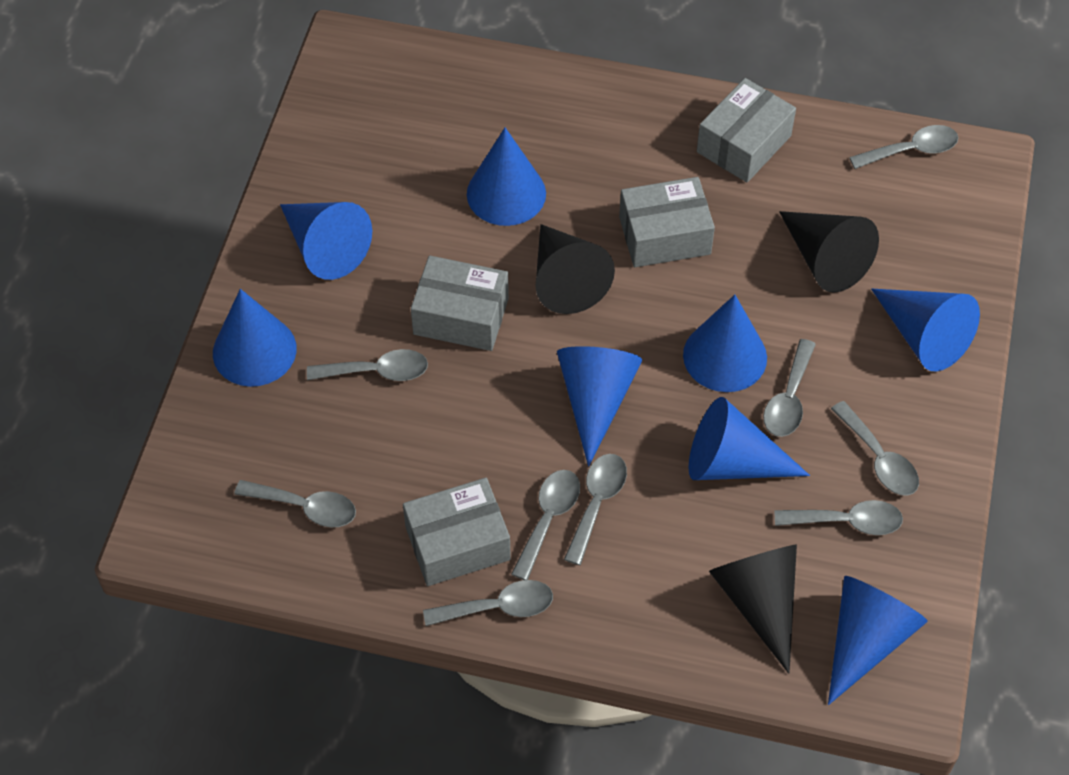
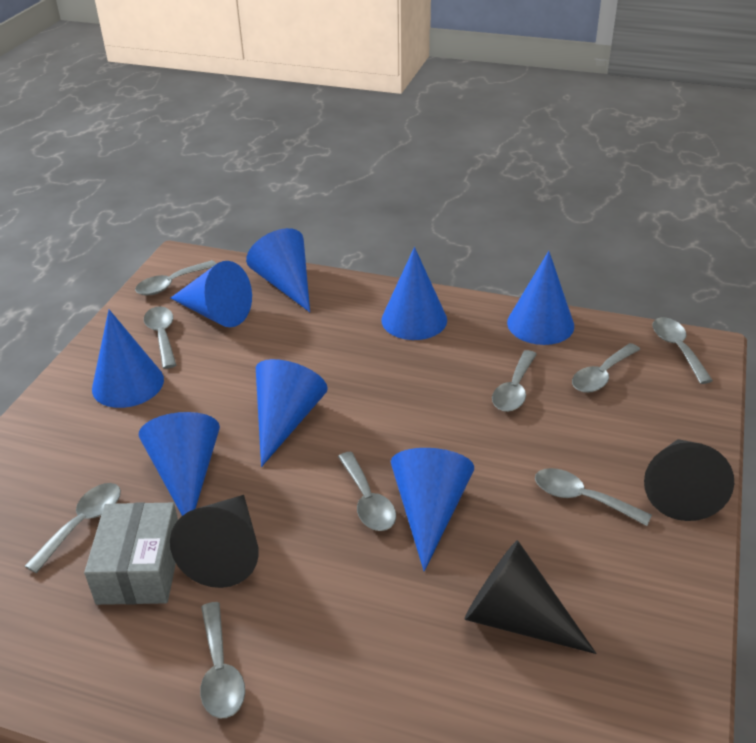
grey box: 4 -> 1

